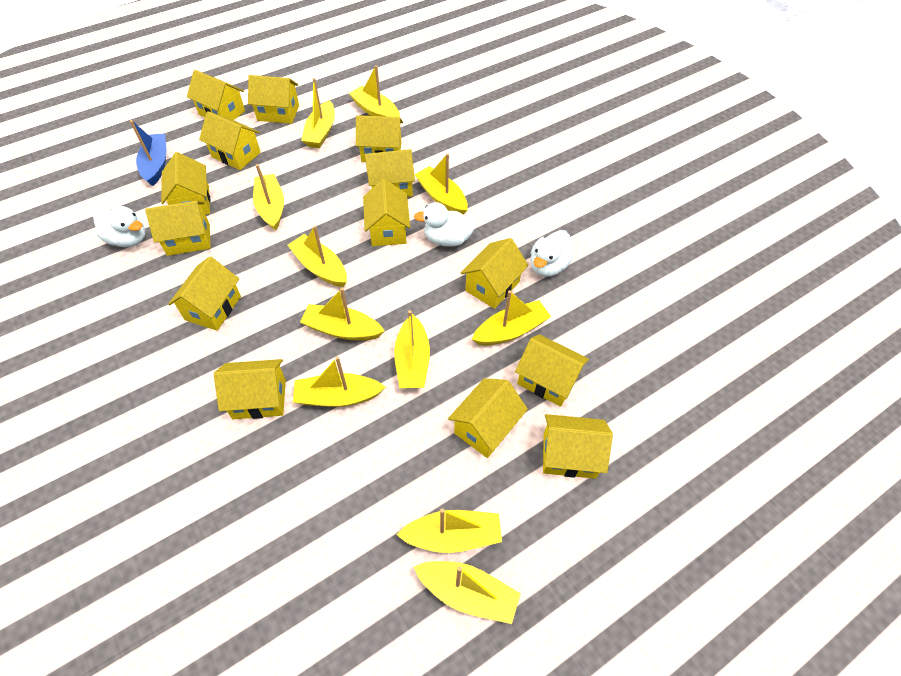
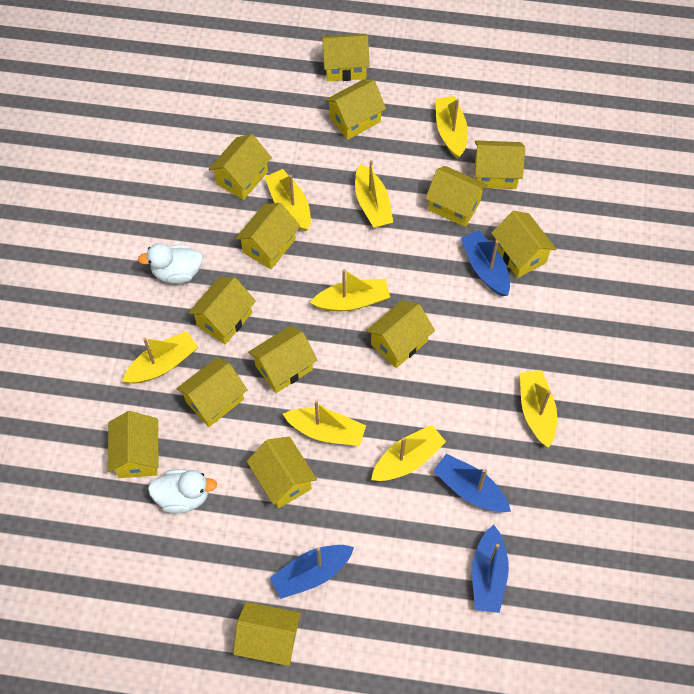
blue boat: 1 -> 4
white duck: 3 -> 2
yellow boat: 11 -> 8

